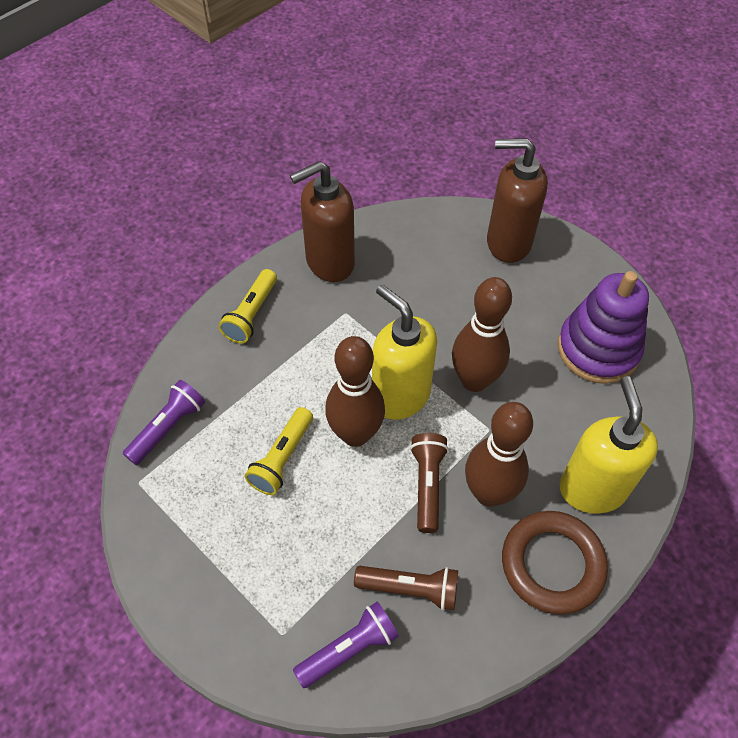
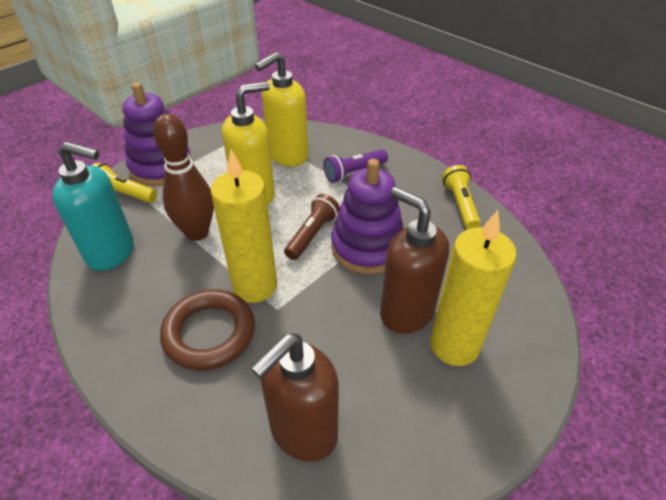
brown bowling pin: 3 -> 1
brown flashlight: 2 -> 1
purple flashlight: 2 -> 1
purple stacking toy: 1 -> 2
turquoise soap dispenser: 0 -> 1
yellow candle: 0 -> 2

